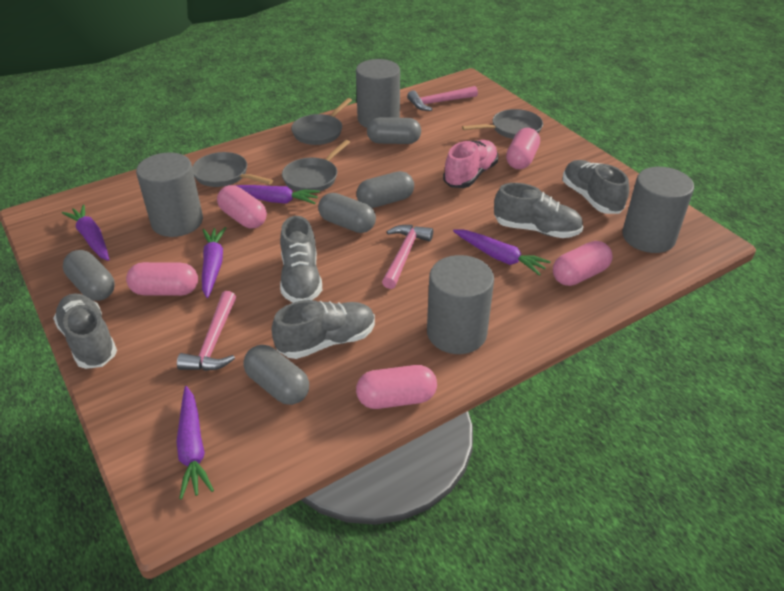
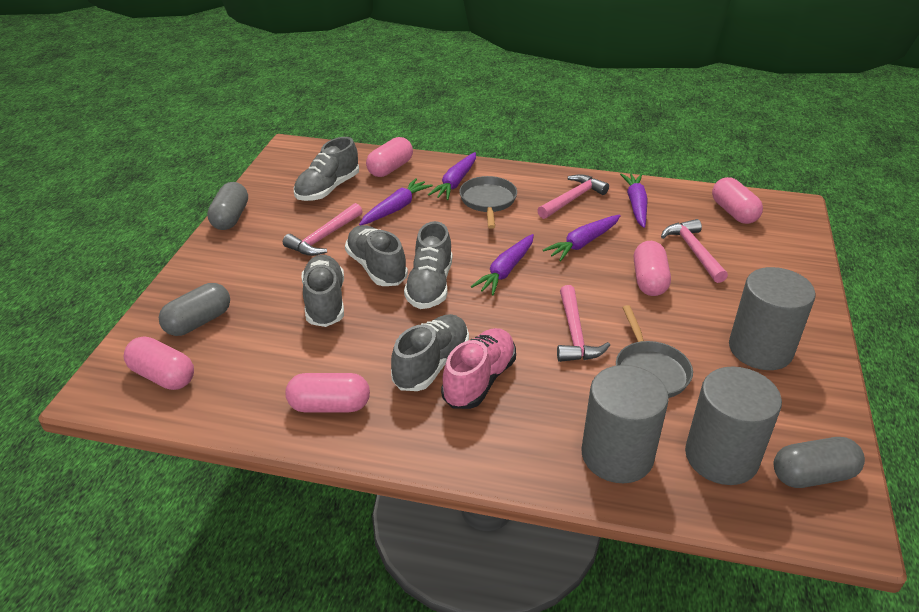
grey capsule: 5 -> 3
grey cylinder: 4 -> 3
grey pan: 4 -> 2
pink hammer: 3 -> 4

